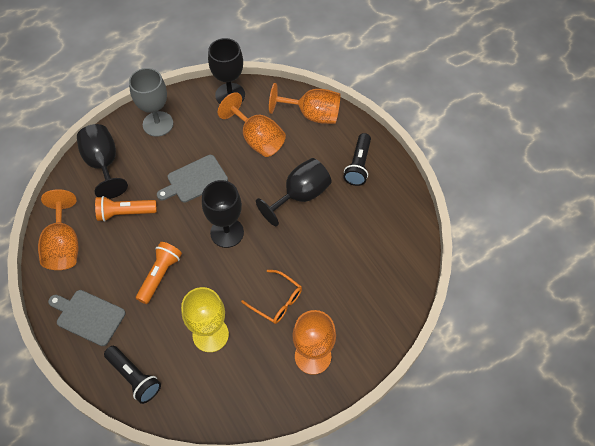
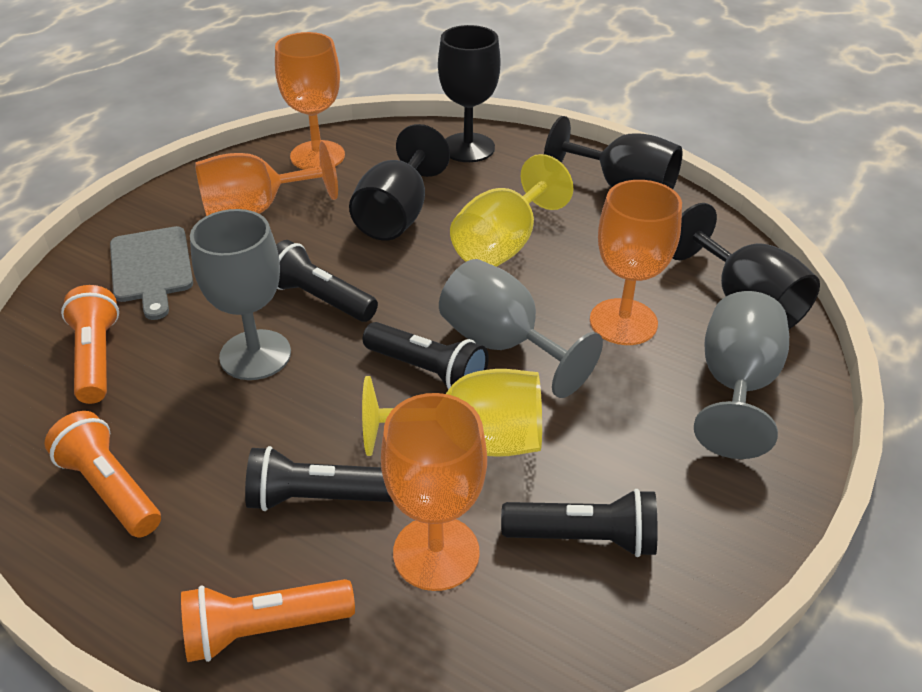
black flashlight: 2 -> 4
grey cutting board: 2 -> 1
grey goblet: 1 -> 3
orange flashlight: 2 -> 3
orange glasses: 1 -> 0
yellow goblet: 1 -> 2

